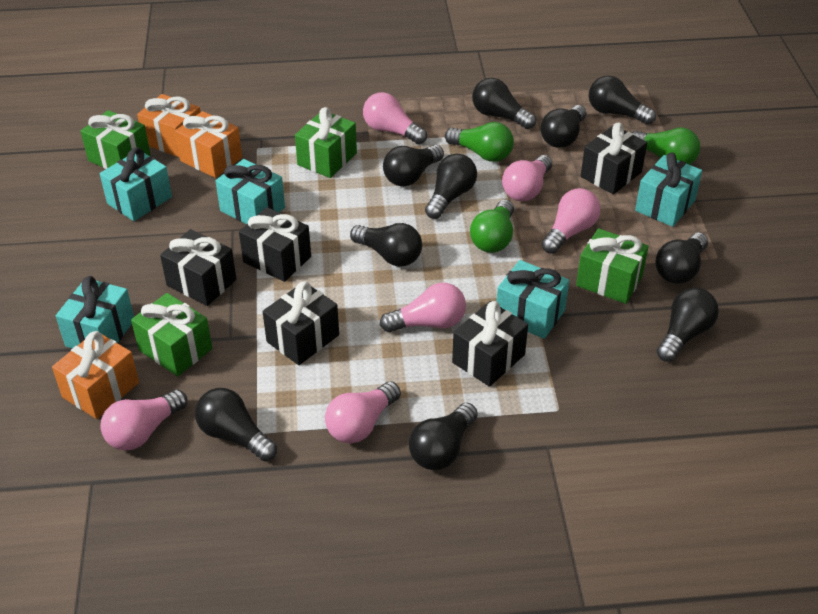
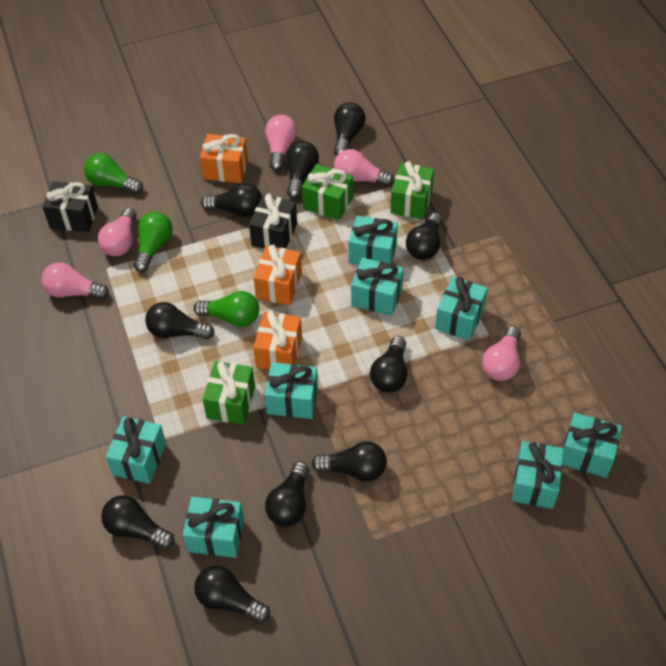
black gift: 5 -> 2
green gift: 4 -> 3
pink light bulb: 6 -> 5
turquoise gift: 5 -> 8

